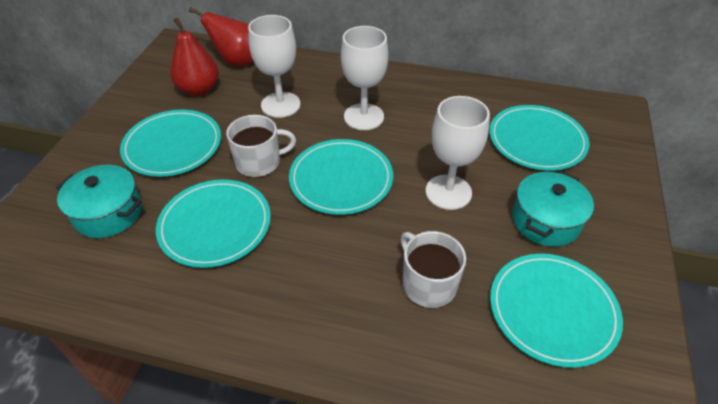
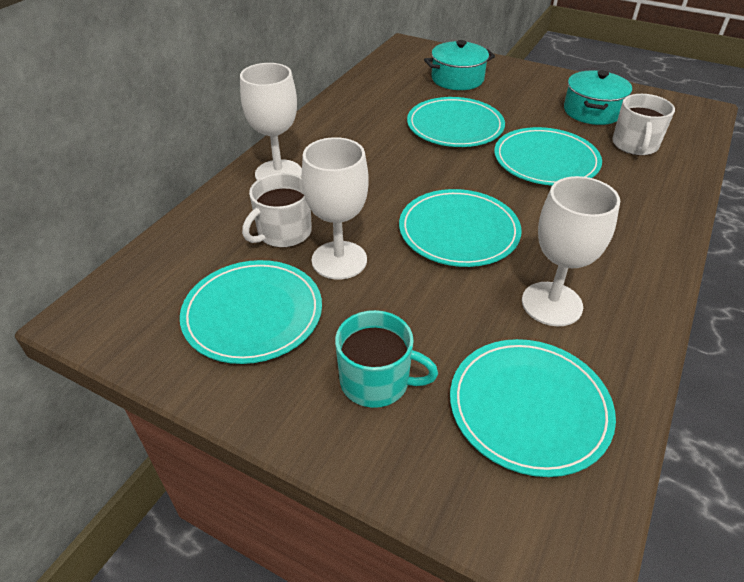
red pear: 2 -> 0
turquoise mug: 0 -> 1

